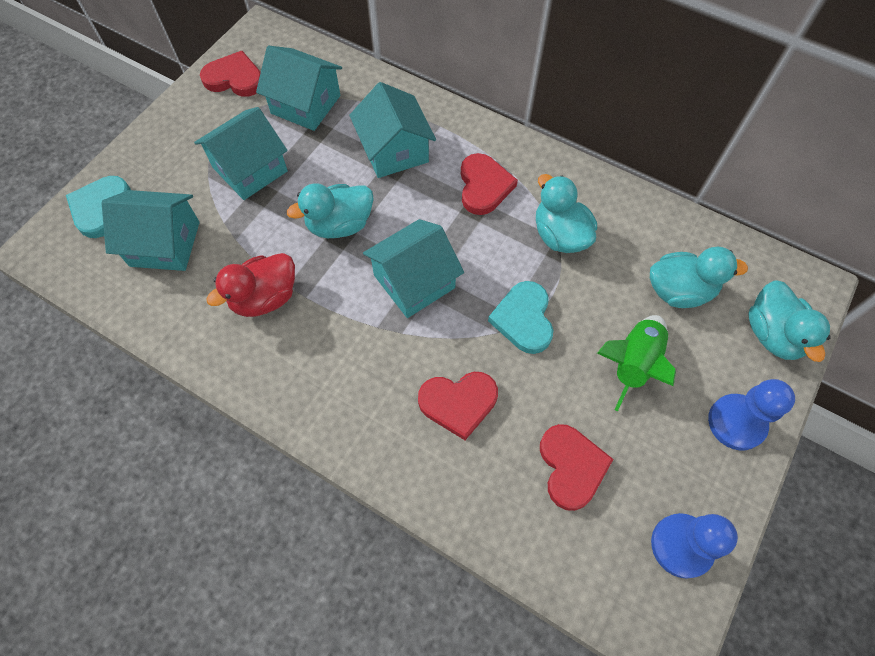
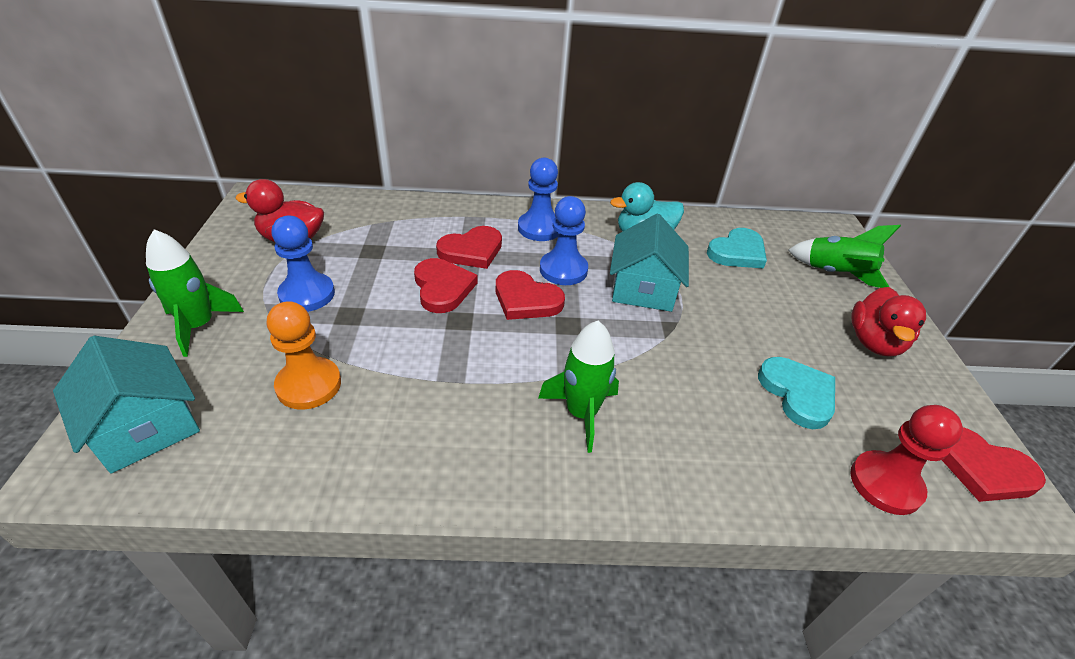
blue pawn: 2 -> 3
green rocket: 1 -> 3
orange pawn: 0 -> 1
red duck: 1 -> 2
red pawn: 0 -> 1
turquoise duck: 4 -> 1
turquoise house: 5 -> 2

